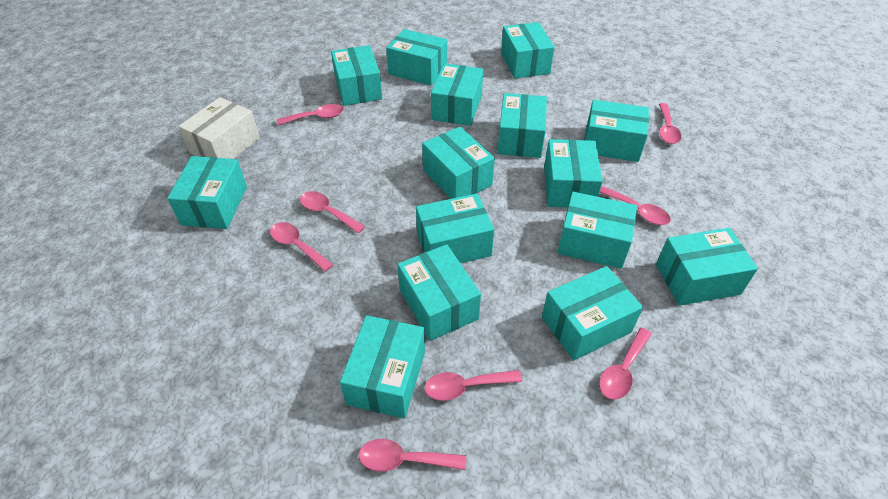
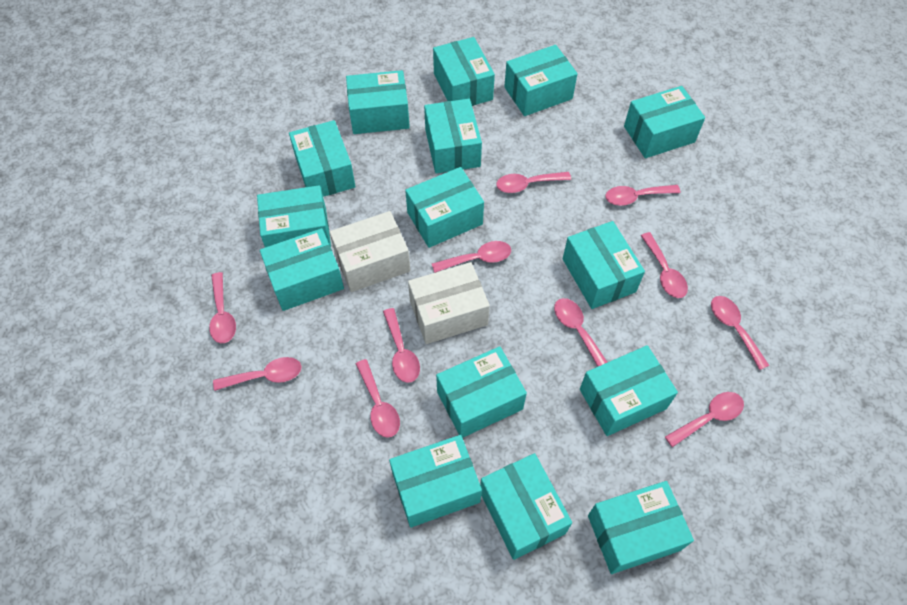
pink spoon: 8 -> 11
white box: 1 -> 2

